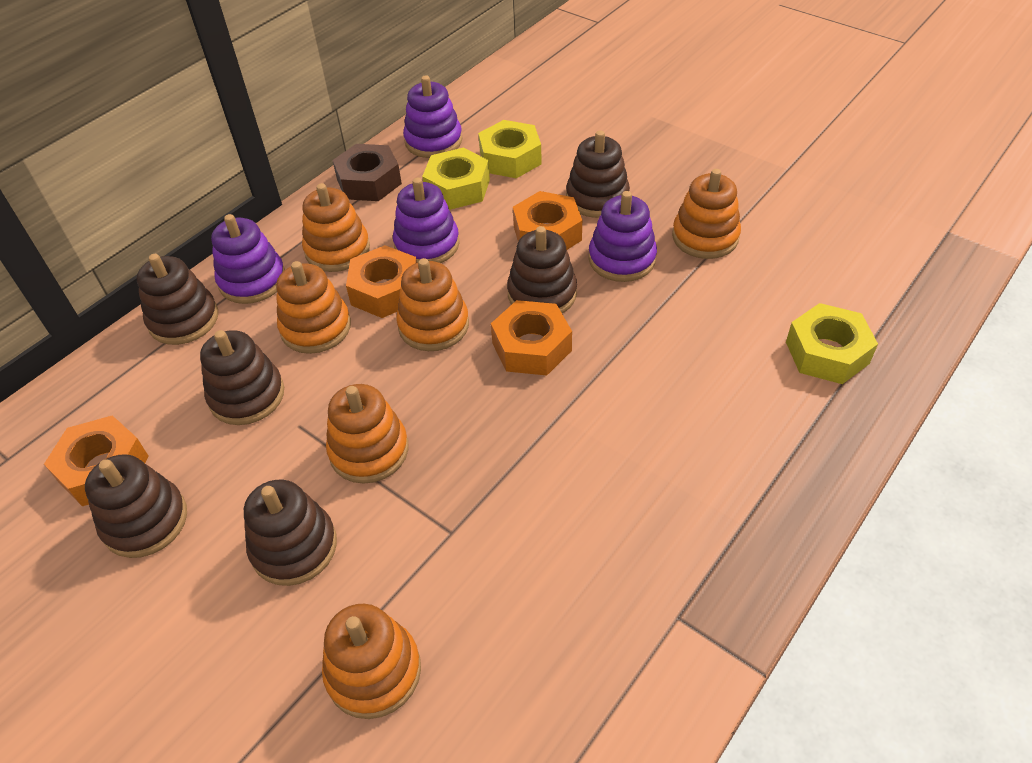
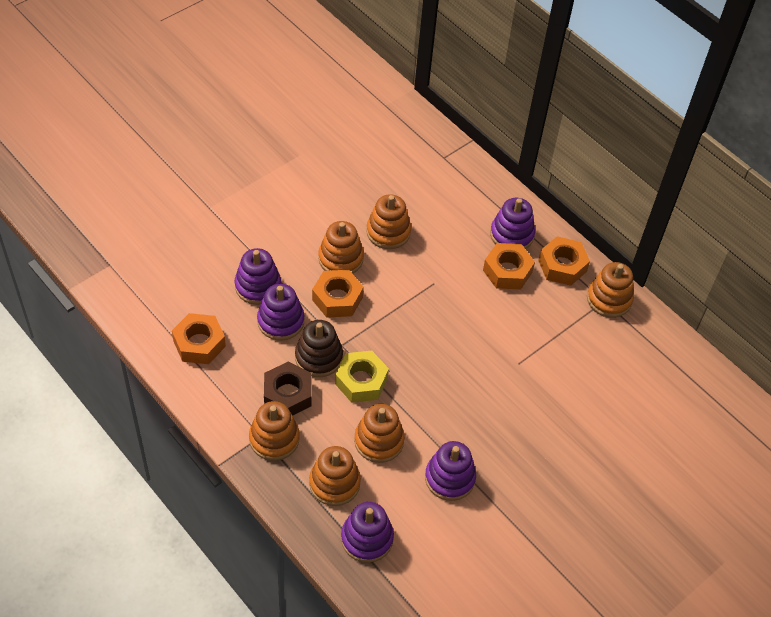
brown stacking toy: 6 -> 1
purple stacking toy: 4 -> 5
yellow nut: 3 -> 1

